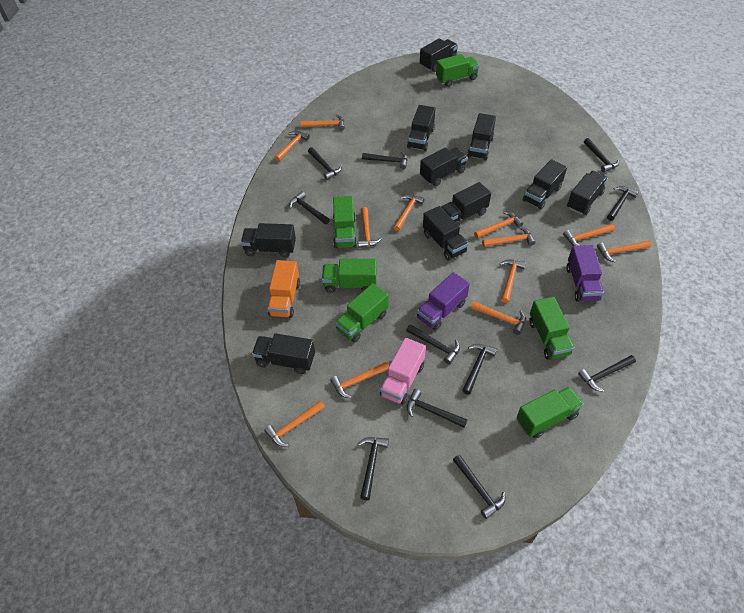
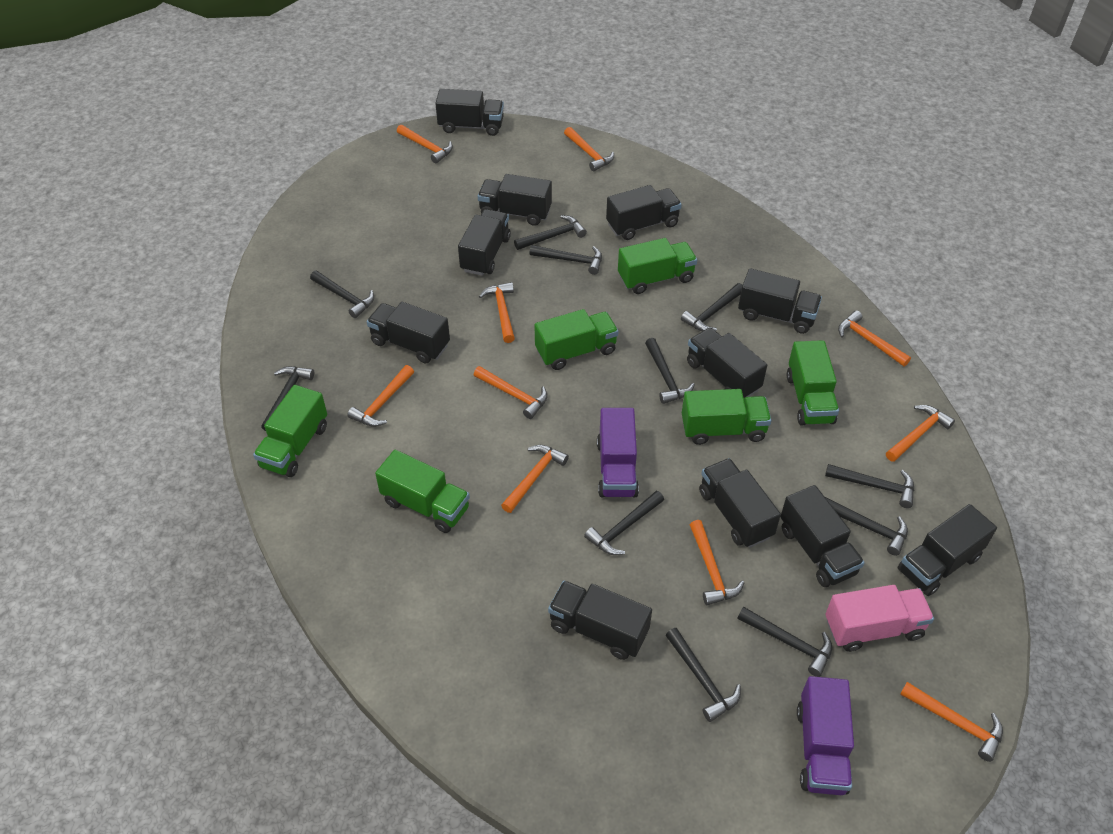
black truck: 10 -> 11
orange hammer: 12 -> 10
orange truck: 1 -> 0

